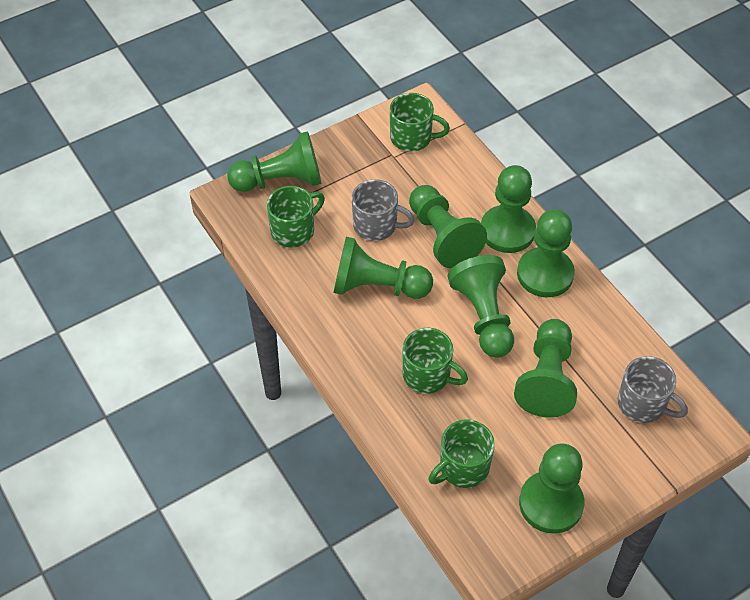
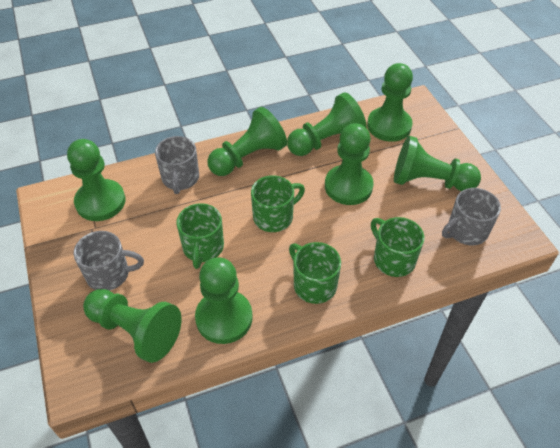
grey mug: 2 -> 3

